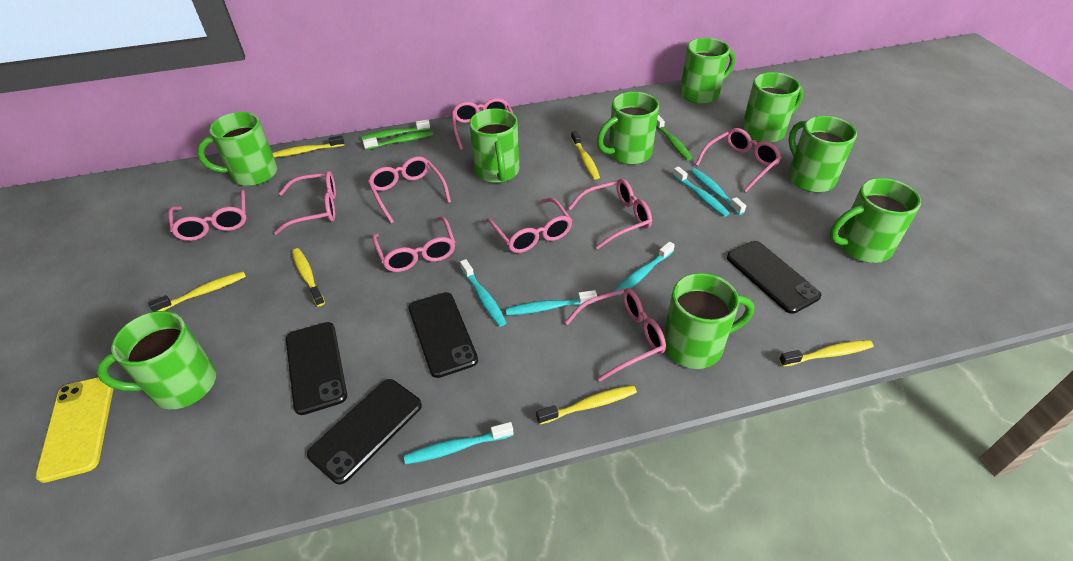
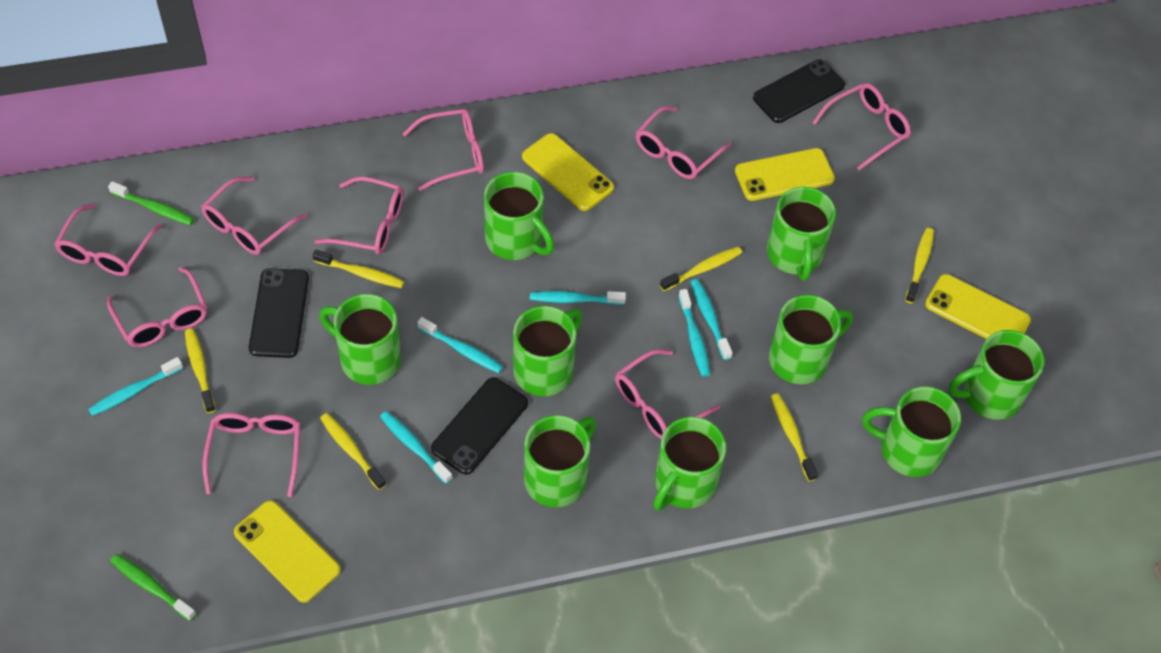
black phone: 4 -> 3
green toothbrush: 3 -> 2
yellow phone: 1 -> 4

